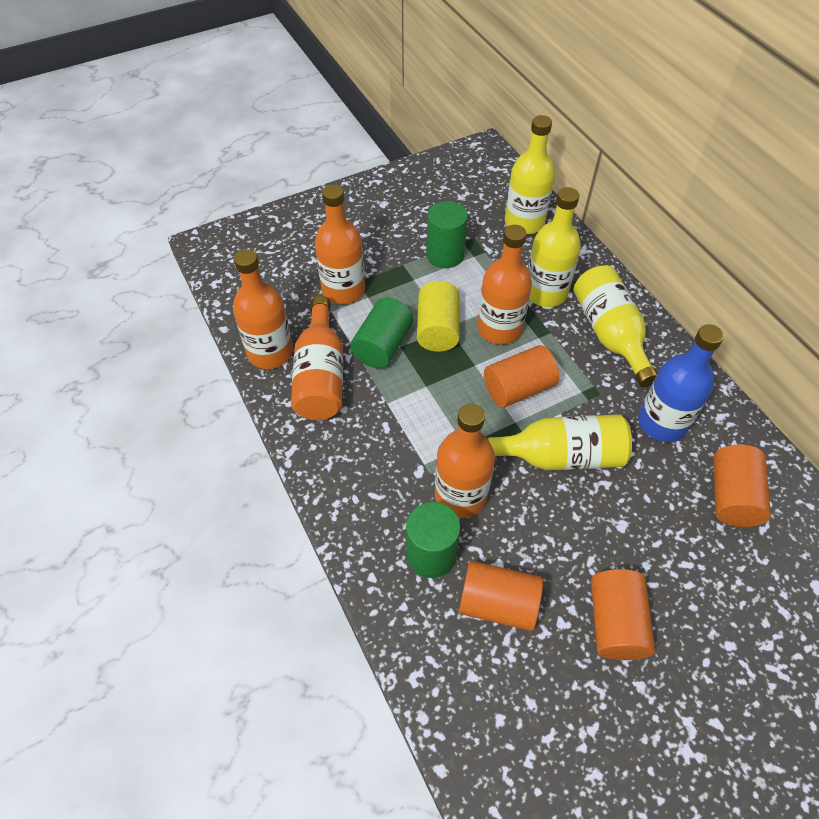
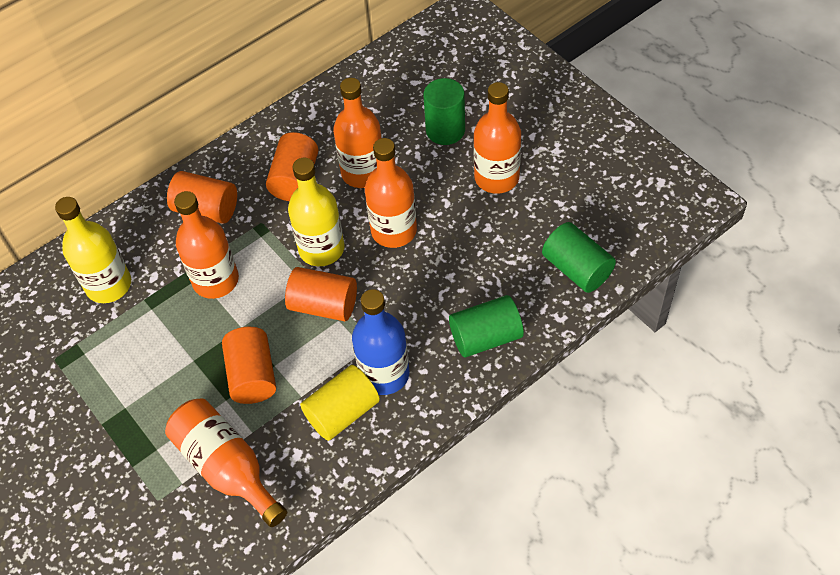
yellow bottle: 4 -> 2

